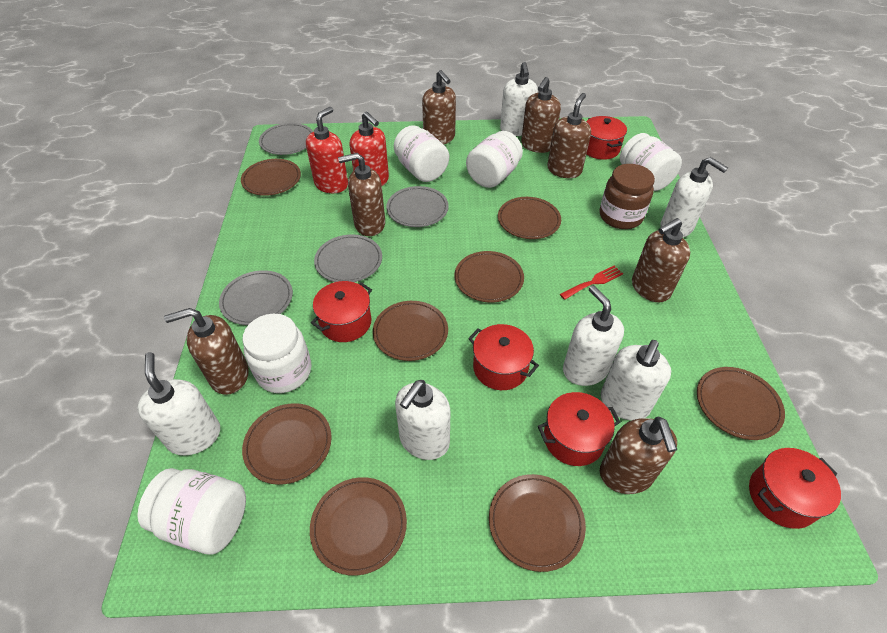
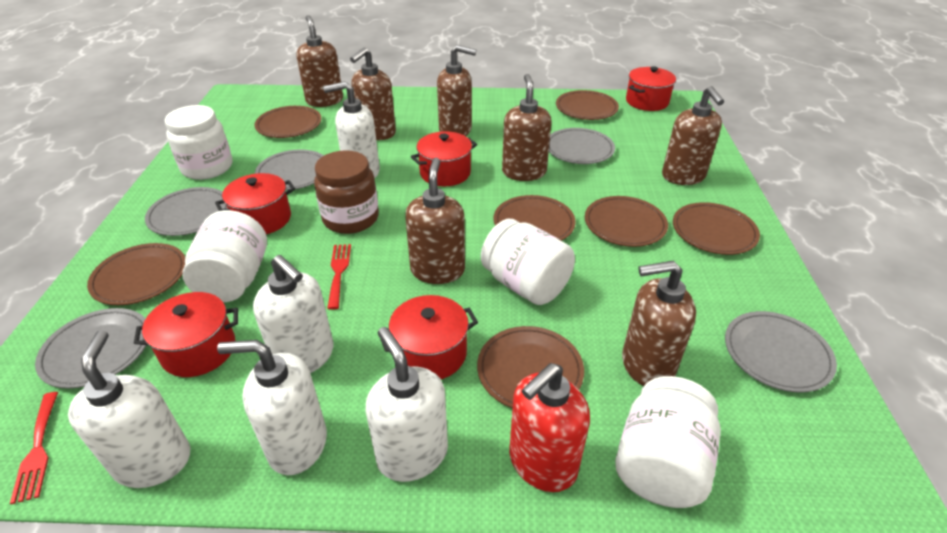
brown plate: 8 -> 7
grey plate: 4 -> 5
red fork: 1 -> 2
red soap dispenser: 2 -> 1
white jar: 5 -> 4
white soap dispenser: 6 -> 5

